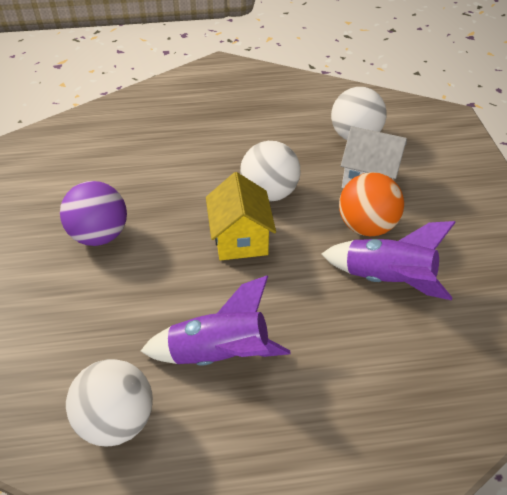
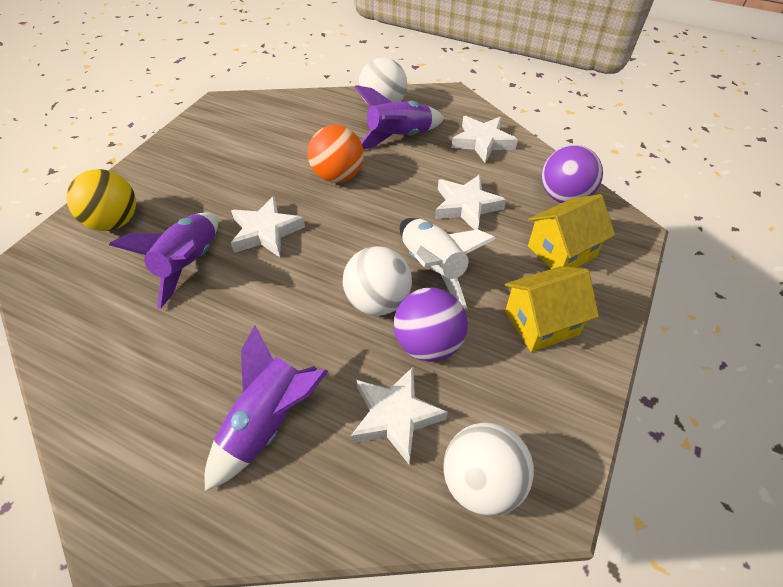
purple ball: 1 -> 2
purple rocket: 2 -> 3
white house: 1 -> 0
white rocket: 0 -> 1
white star: 0 -> 4
yellow ball: 0 -> 1
yellow house: 1 -> 2

